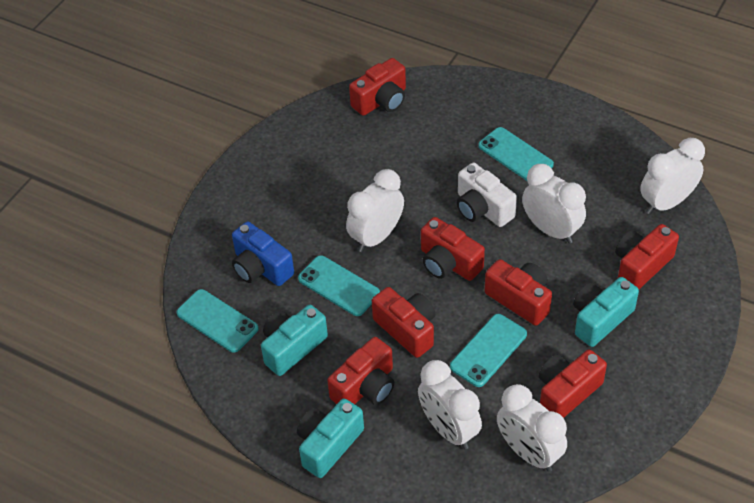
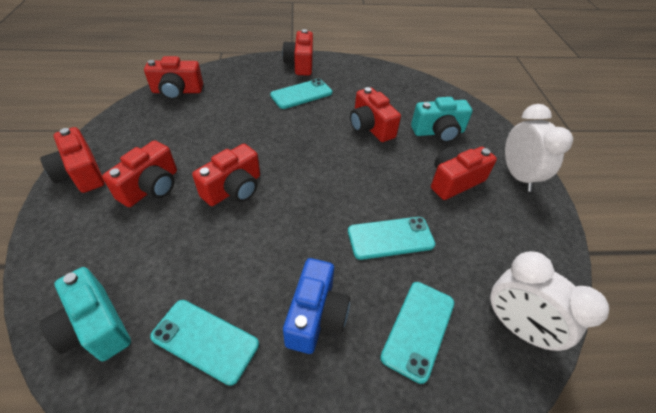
turquoise camera: 3 -> 2
white camera: 1 -> 0
white clock: 5 -> 2

